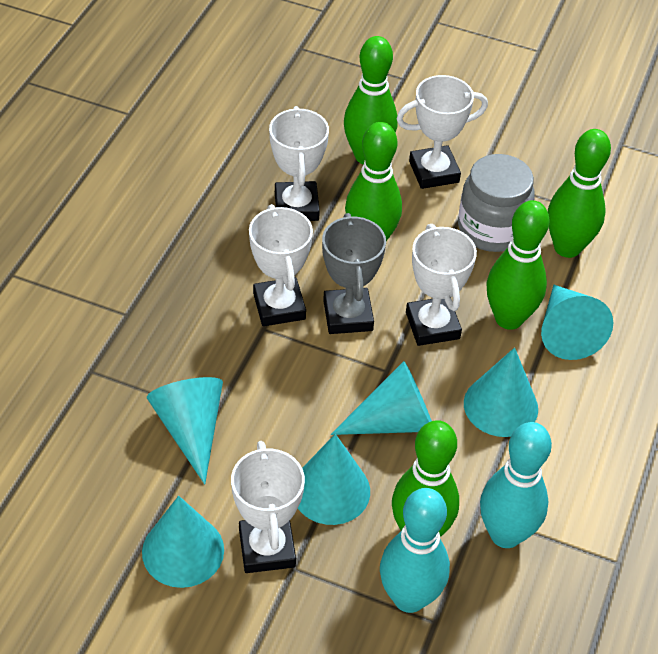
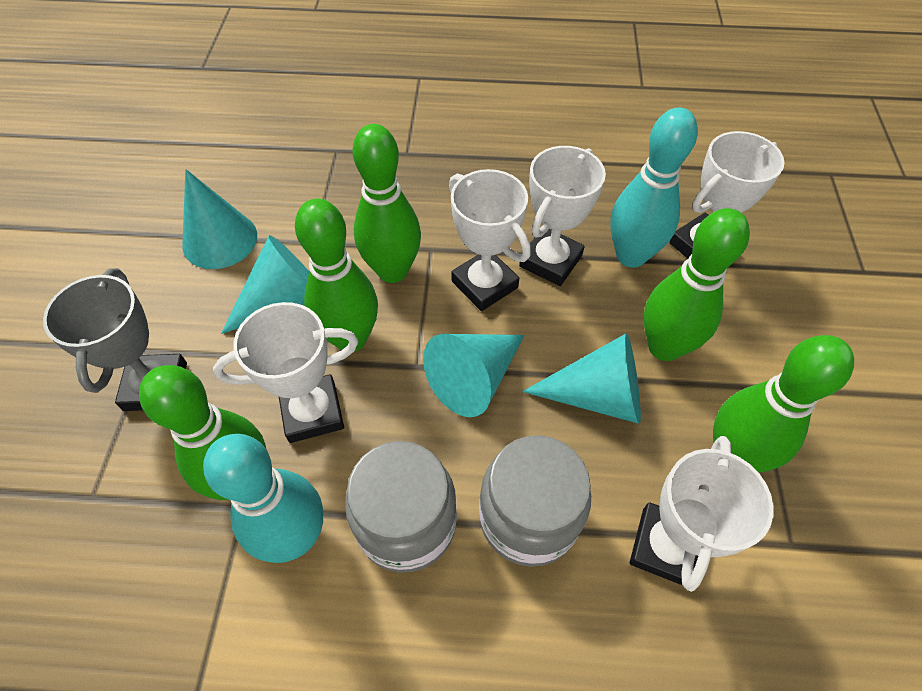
grey jar: 1 -> 2
turquoise cone: 6 -> 4

